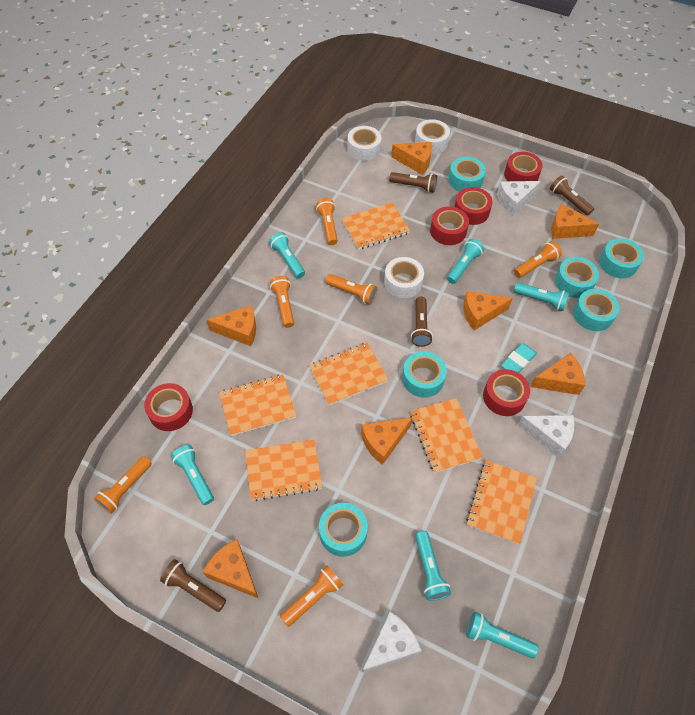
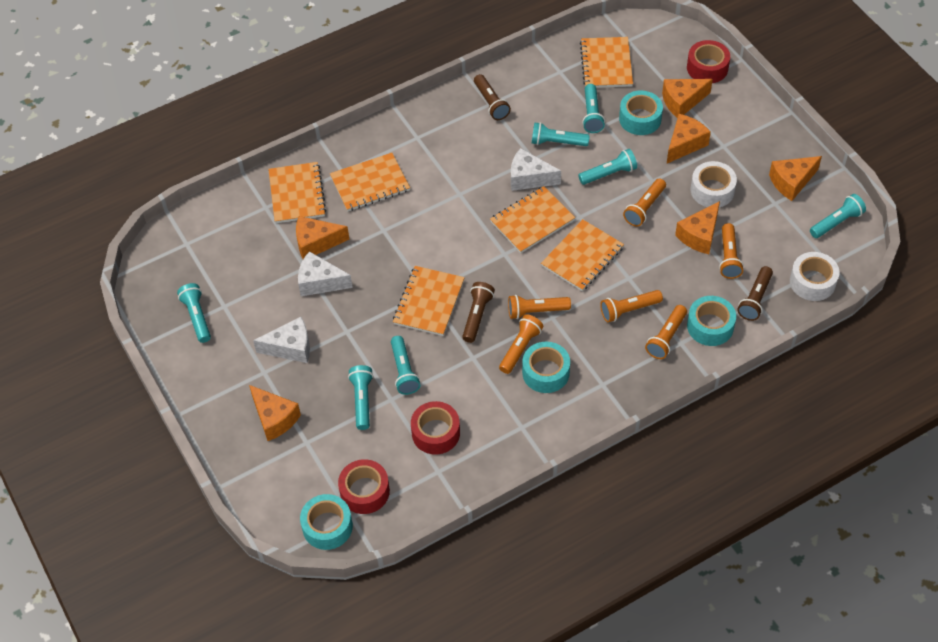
brown flashlight: 4 -> 3
orange cheese: 7 -> 6
red tape: 5 -> 3
turquoise eraser: 1 -> 0
turquoise flashlight: 6 -> 7
turquoise tape: 6 -> 4
white tape: 3 -> 2

